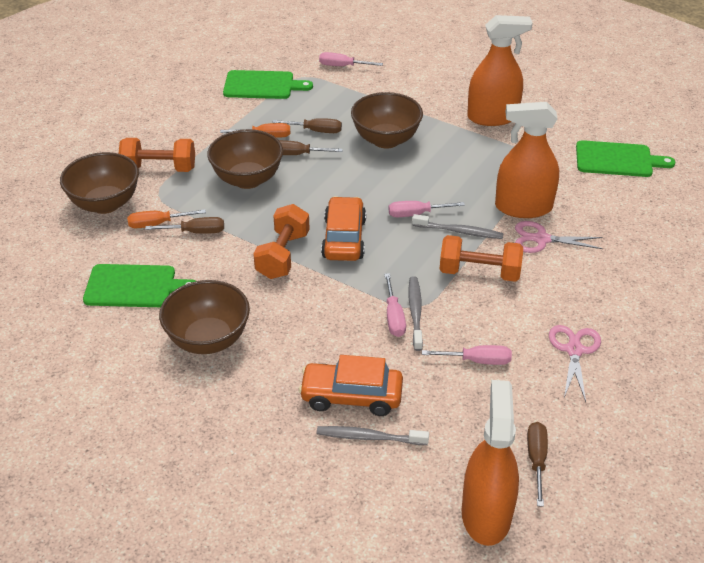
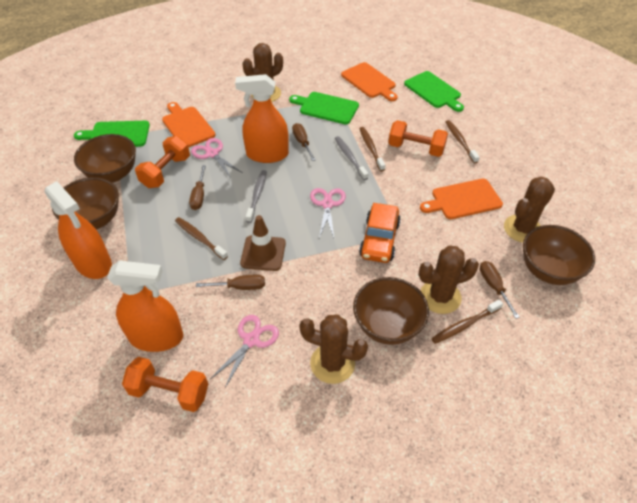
brown cactus: 0 -> 4
brown toothbrush: 0 -> 4
brown traffic cone: 0 -> 1
grey toothbrush: 3 -> 2
orange car: 2 -> 1
orange cutting board: 0 -> 3
orange screwdriver: 2 -> 0
pink scissors: 2 -> 3
pink screwdriver: 4 -> 0

